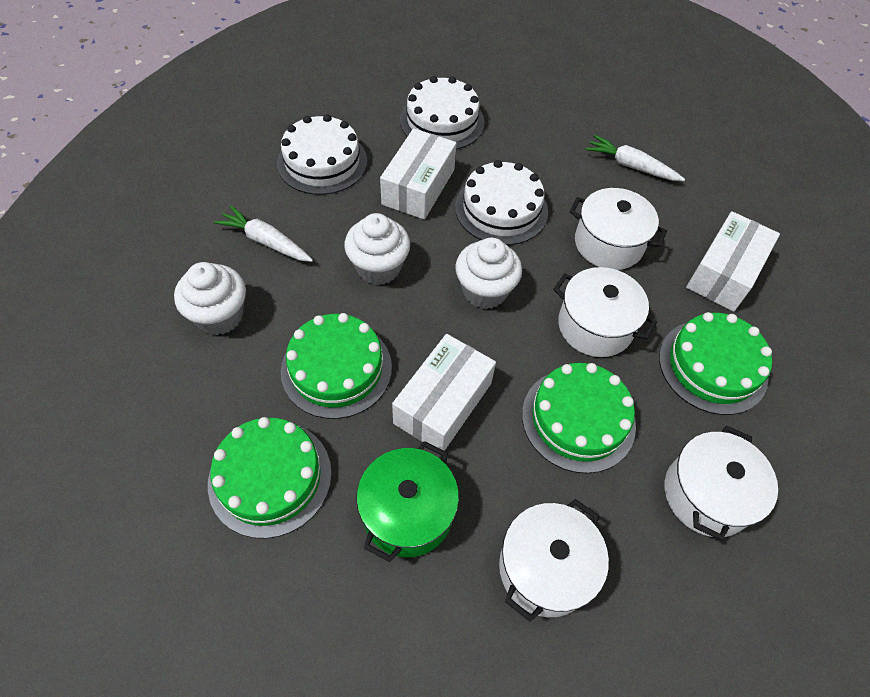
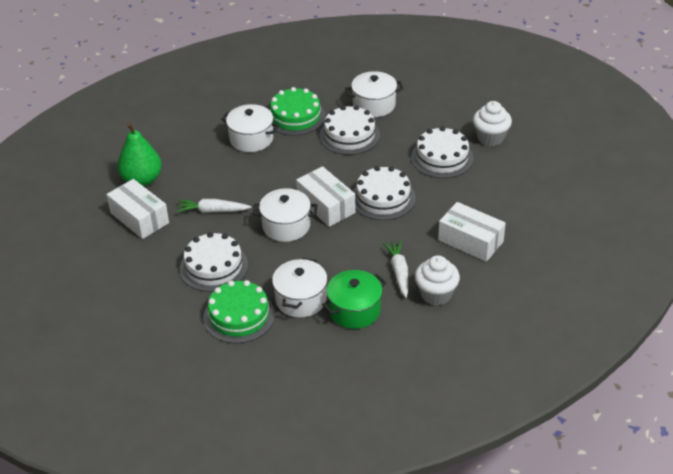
green cake: 4 -> 2
green pear: 0 -> 1
white cake: 3 -> 4
white cupcake: 3 -> 2

